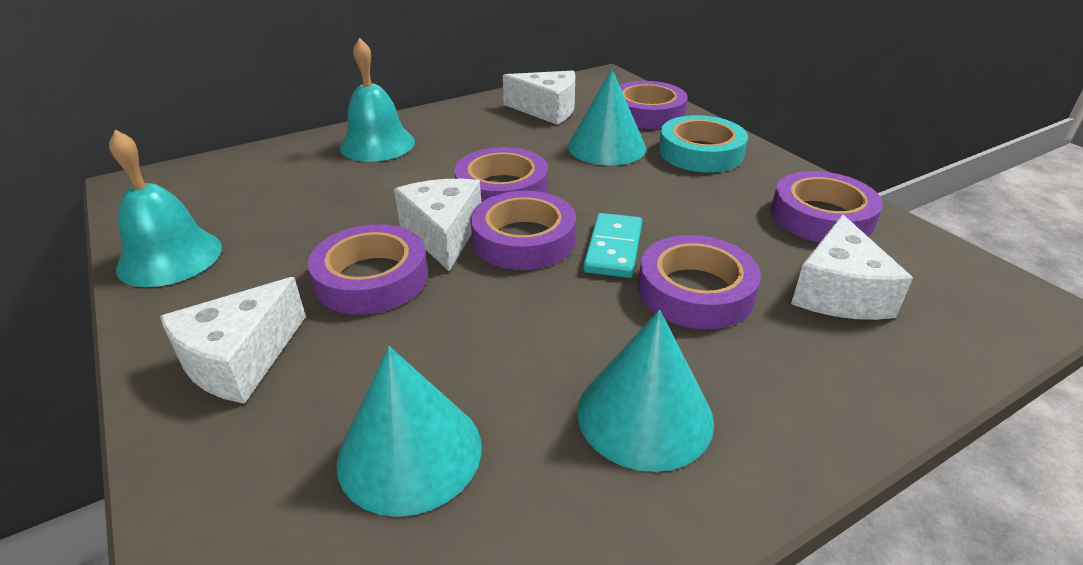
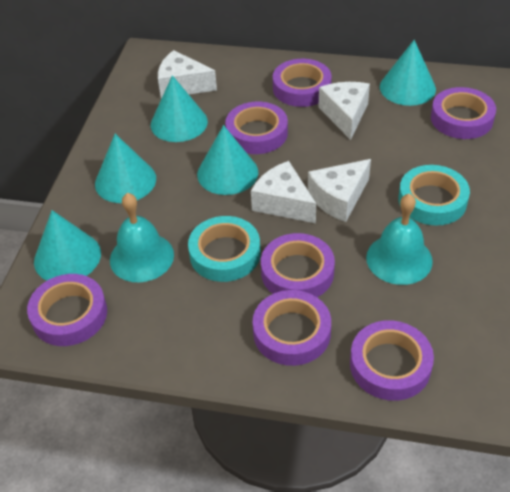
purple tape: 6 -> 7
turquoise cone: 3 -> 5
turquoise domino: 1 -> 0
turquoise tape: 1 -> 2

